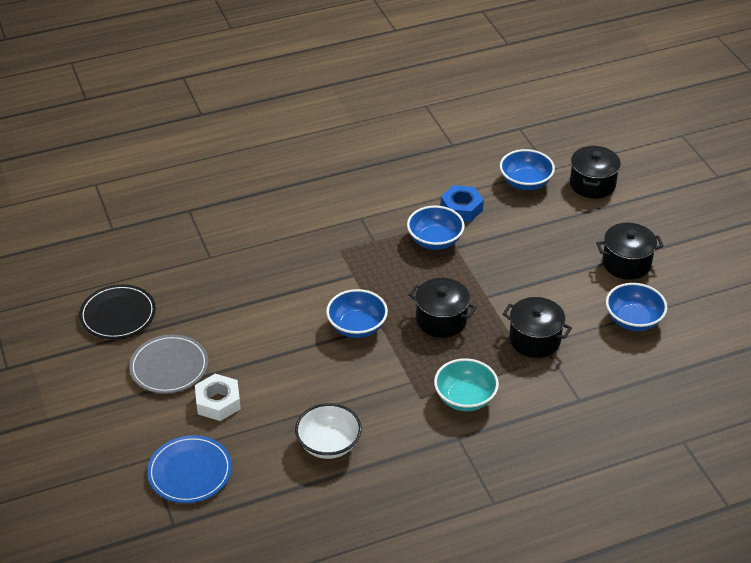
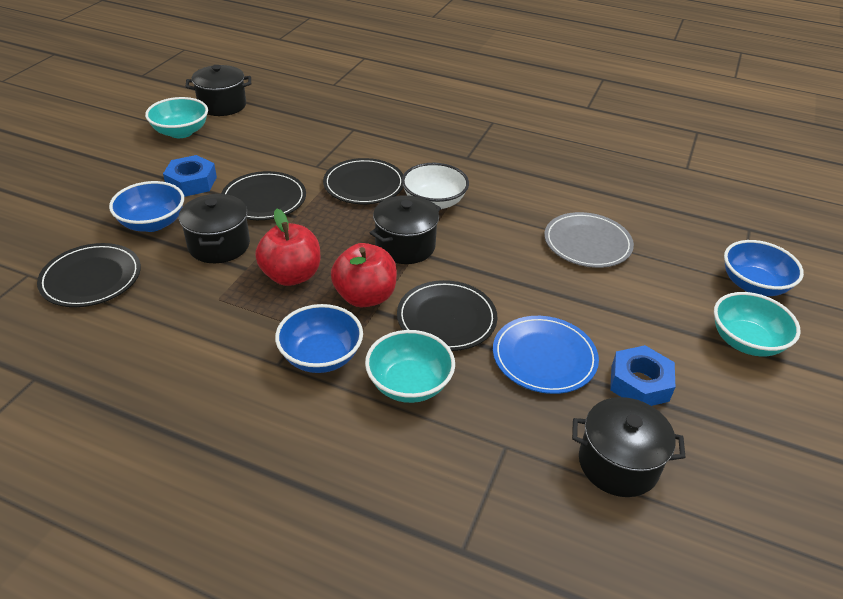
black plate: 1 -> 4
blue bowl: 4 -> 3
blue nut: 1 -> 2
red apple: 0 -> 2
turquoise bowl: 1 -> 3
white nut: 1 -> 0

